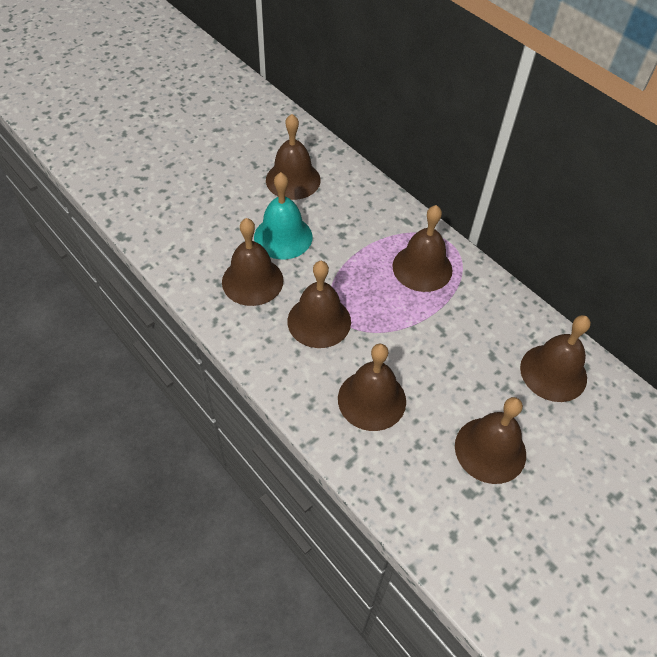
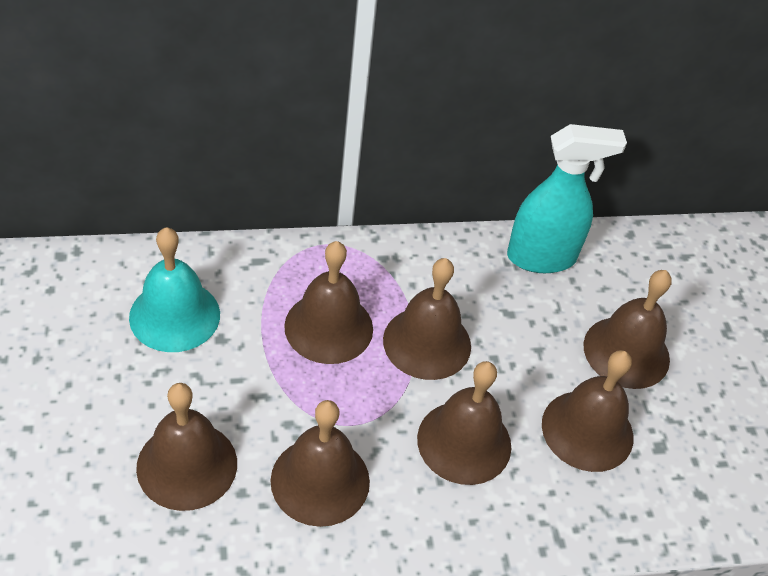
turquoise spray bottle: 0 -> 1

